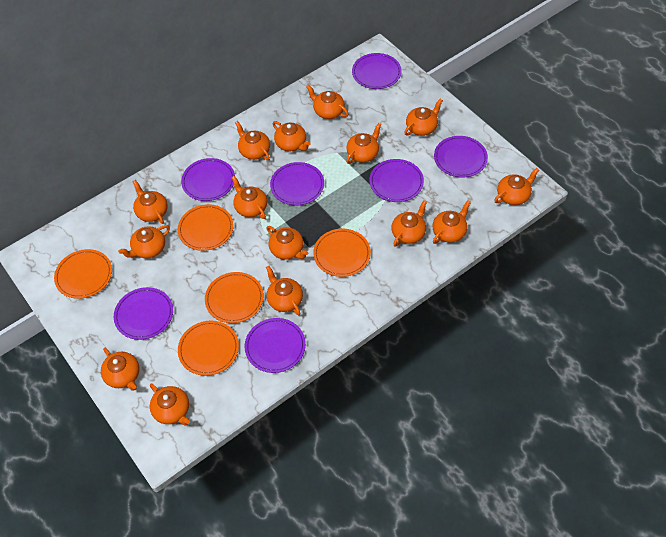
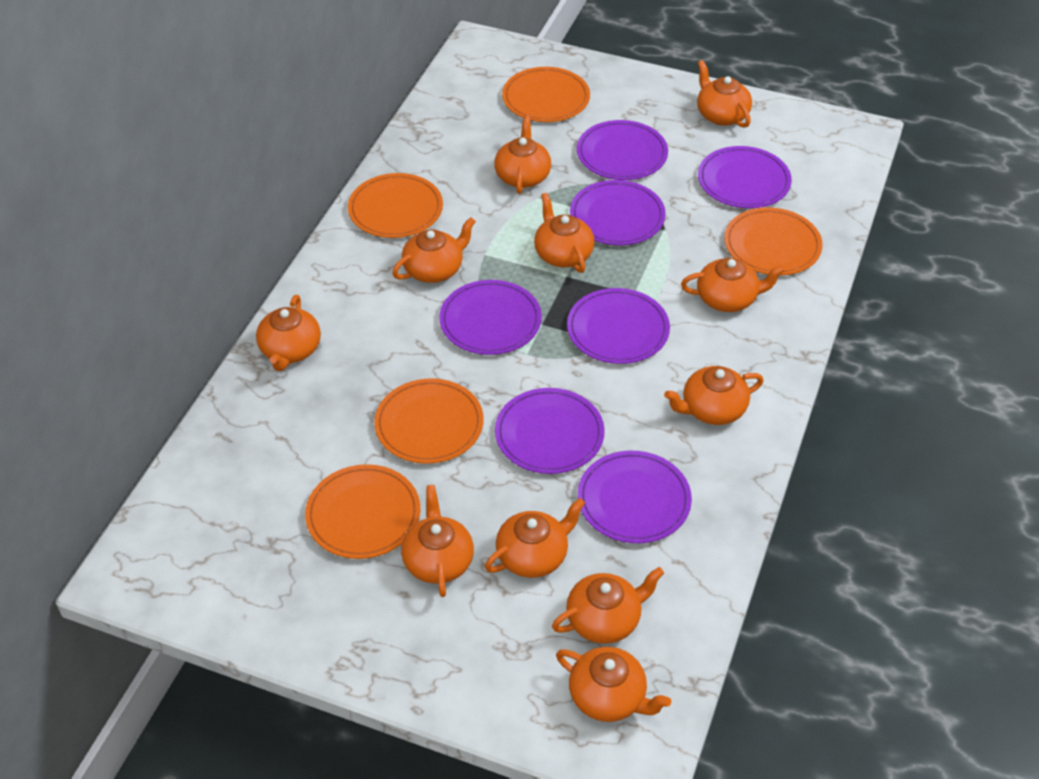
orange teapot: 15 -> 11

